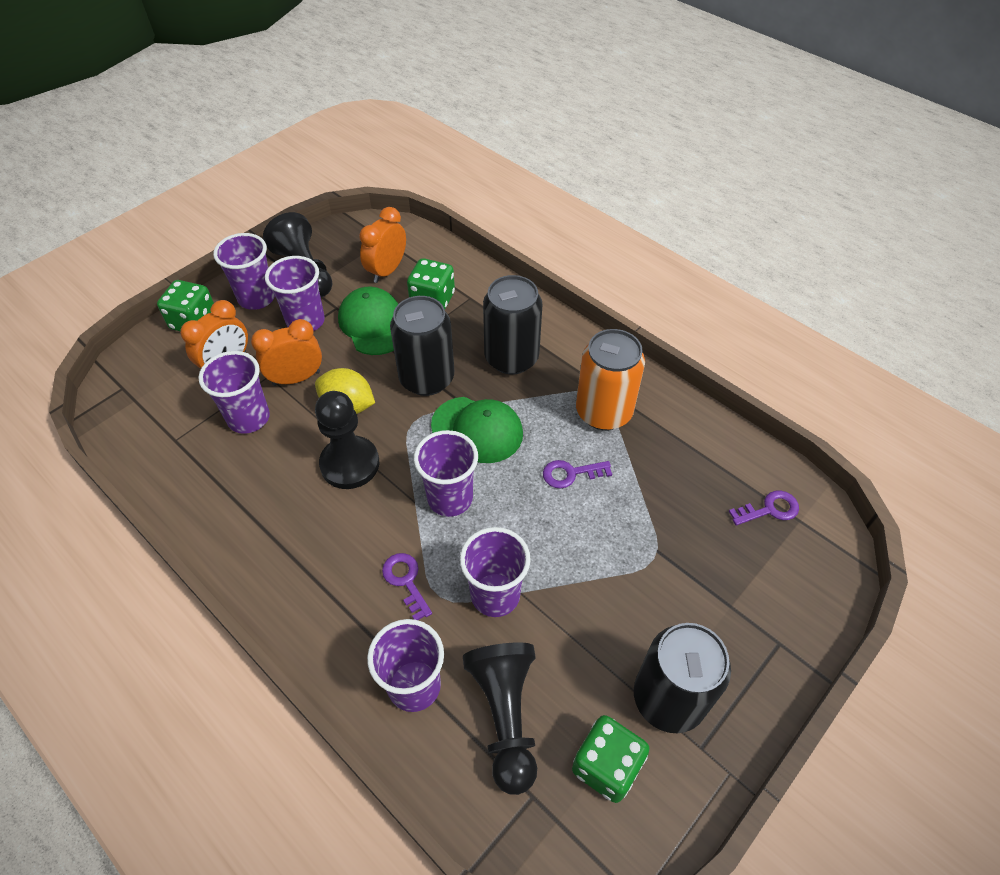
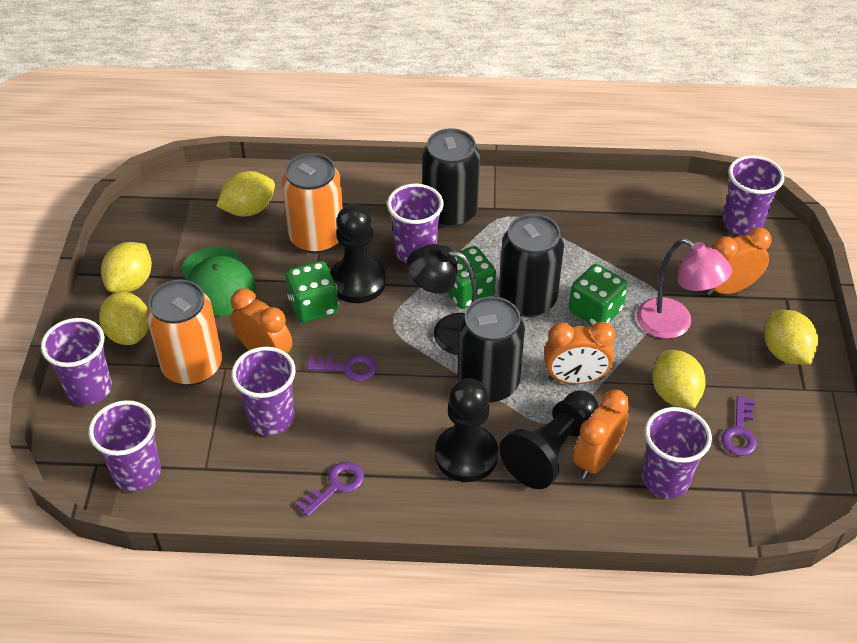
black lamp: 0 -> 1
green cap: 2 -> 1
orange can: 1 -> 2
orange clock: 3 -> 4
pink lamp: 0 -> 1
yellow lemon: 1 -> 5

